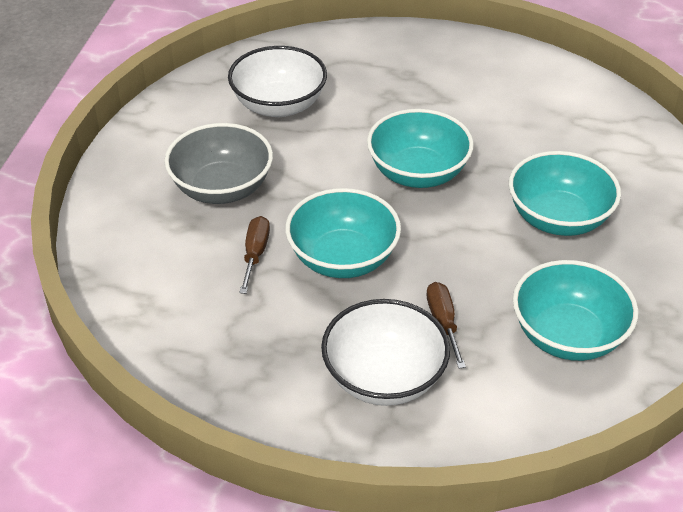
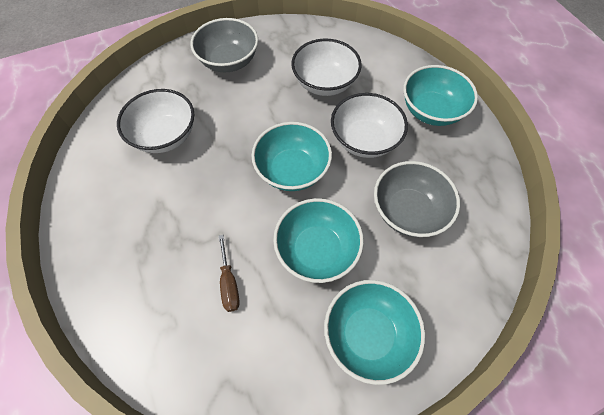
brown screwdriver: 2 -> 1
grey bowl: 1 -> 2
white bowl: 2 -> 3

